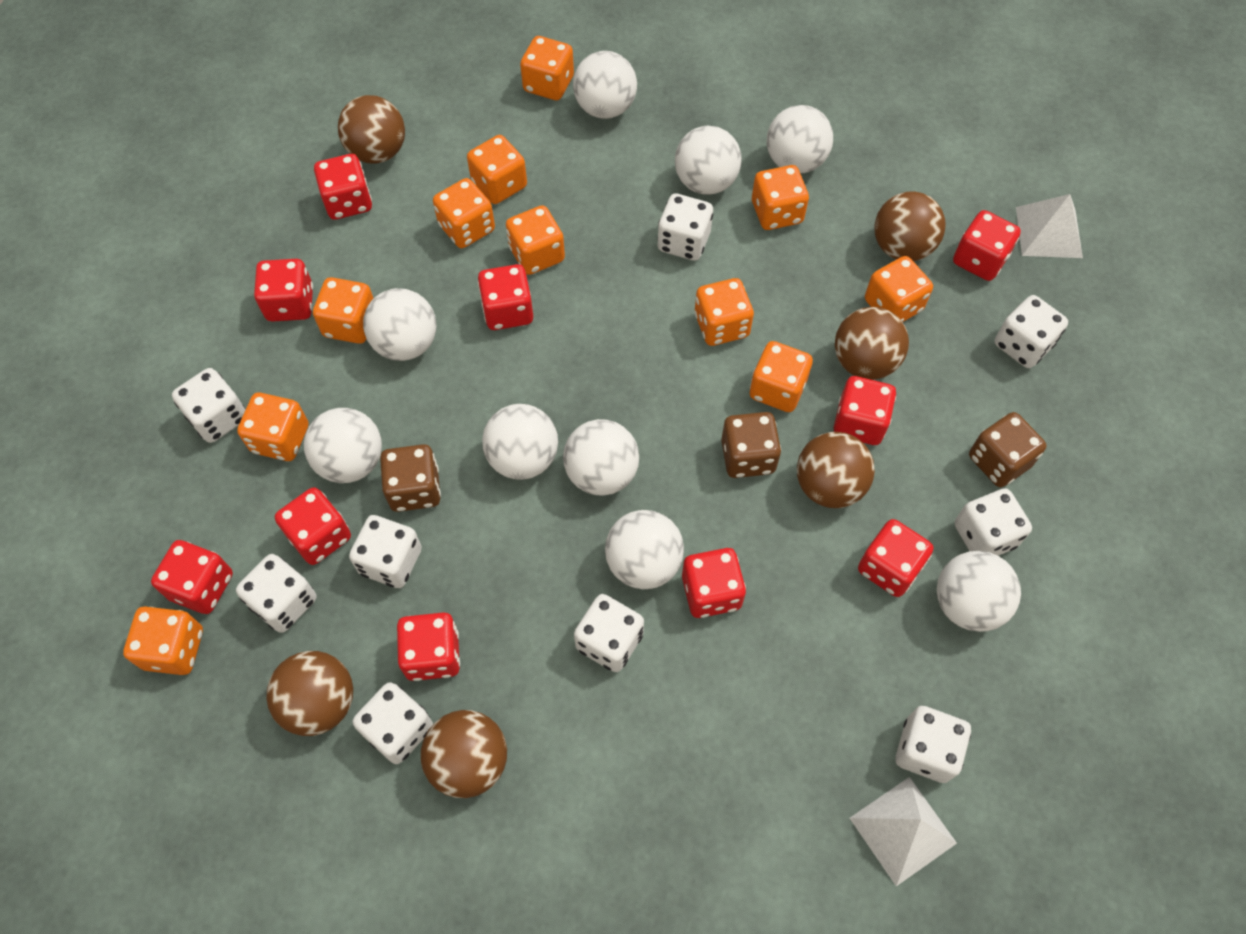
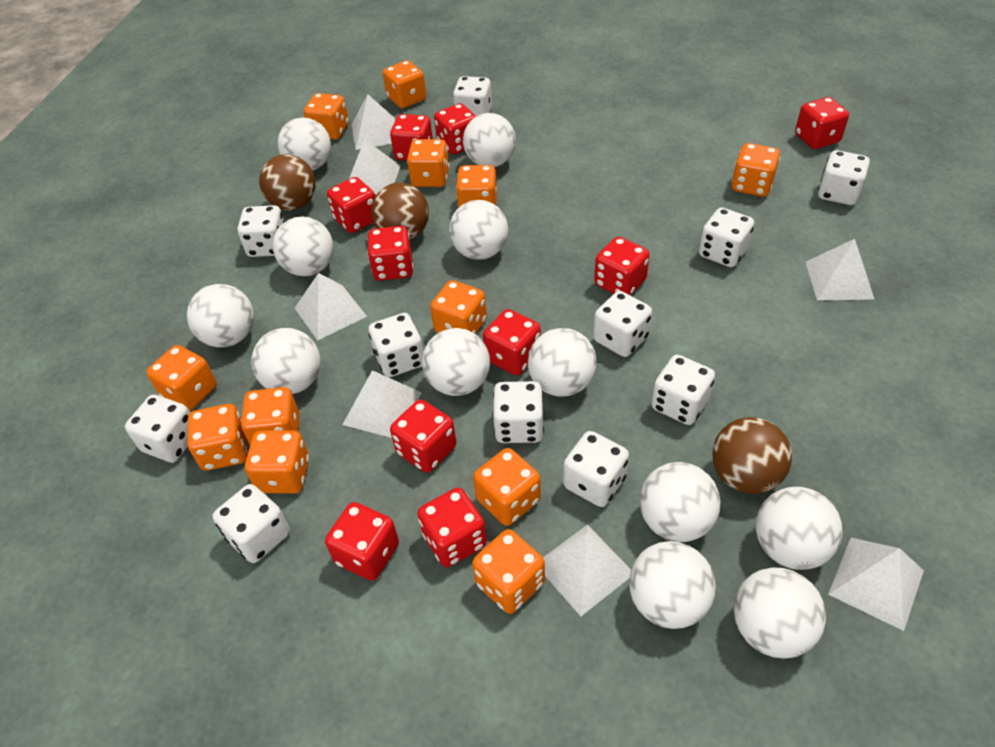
brown ball: 6 -> 3
brown dice: 3 -> 0
orange dice: 11 -> 12
white ball: 9 -> 12
white dice: 9 -> 11
white pyramid: 2 -> 7

